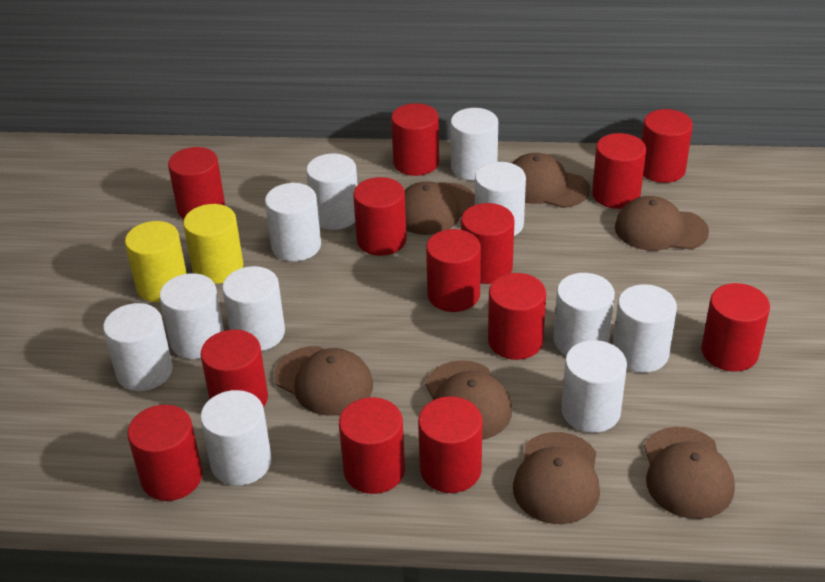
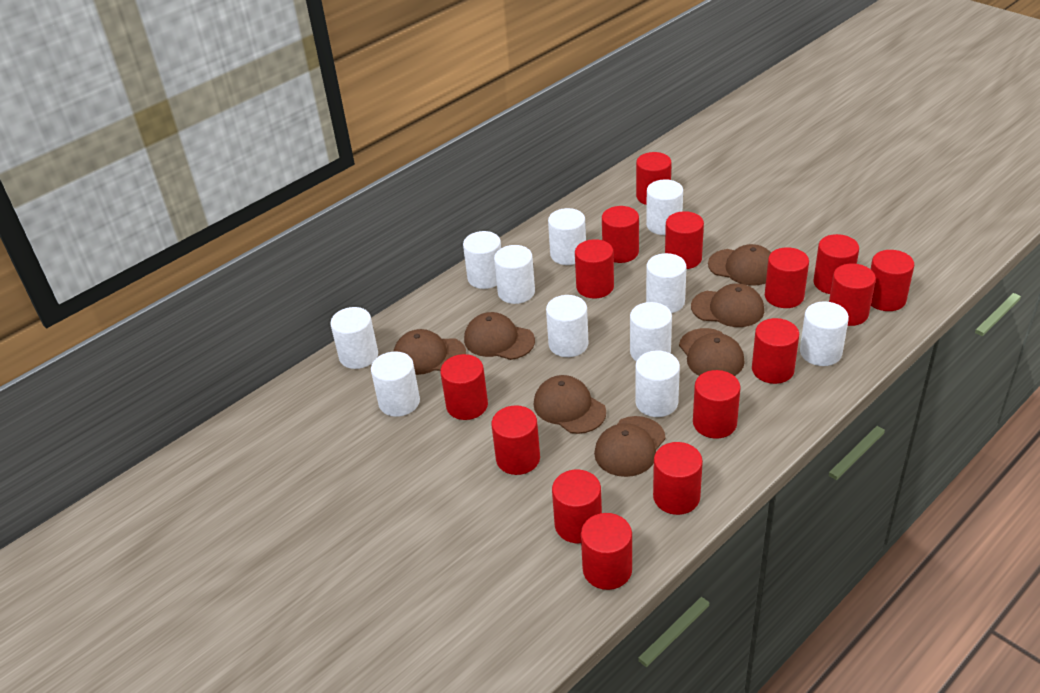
red cylinder: 13 -> 15
yellow cylinder: 2 -> 0

